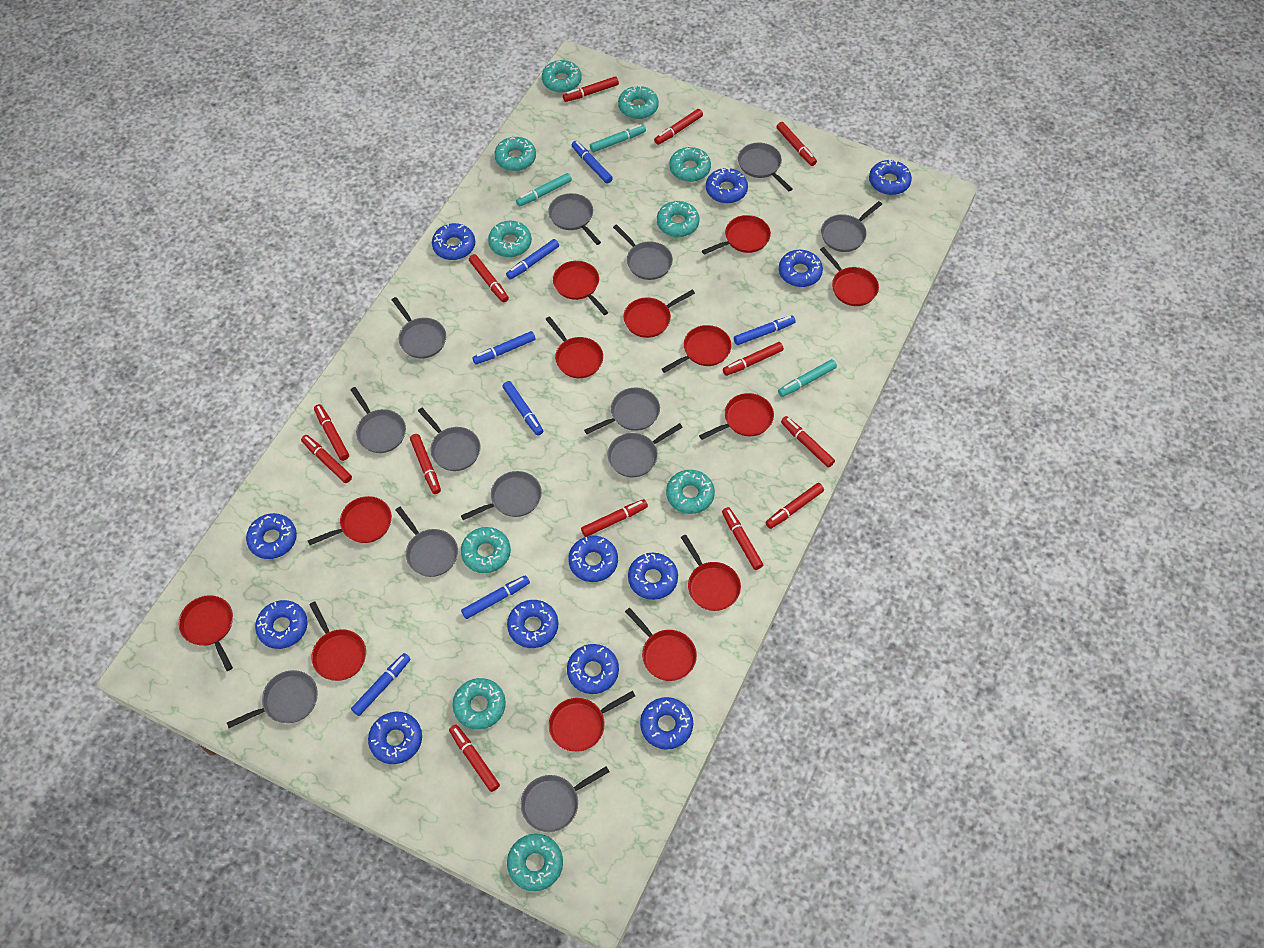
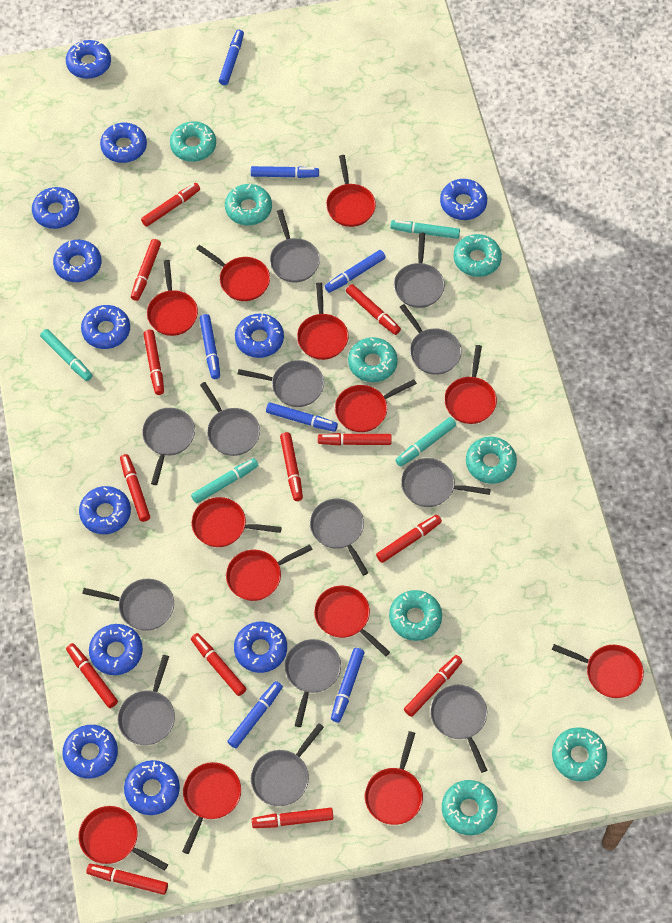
turquoise donut: 10 -> 8
turquoise marker: 3 -> 4

